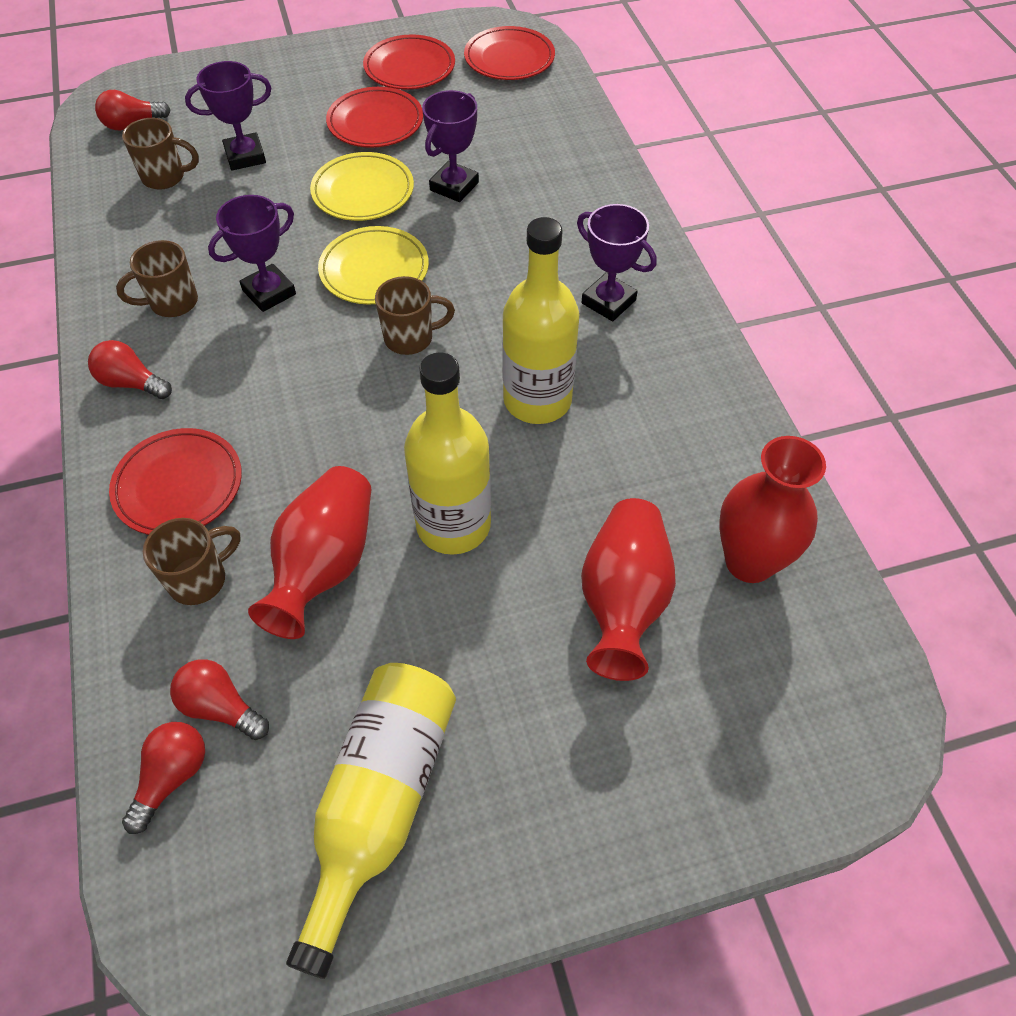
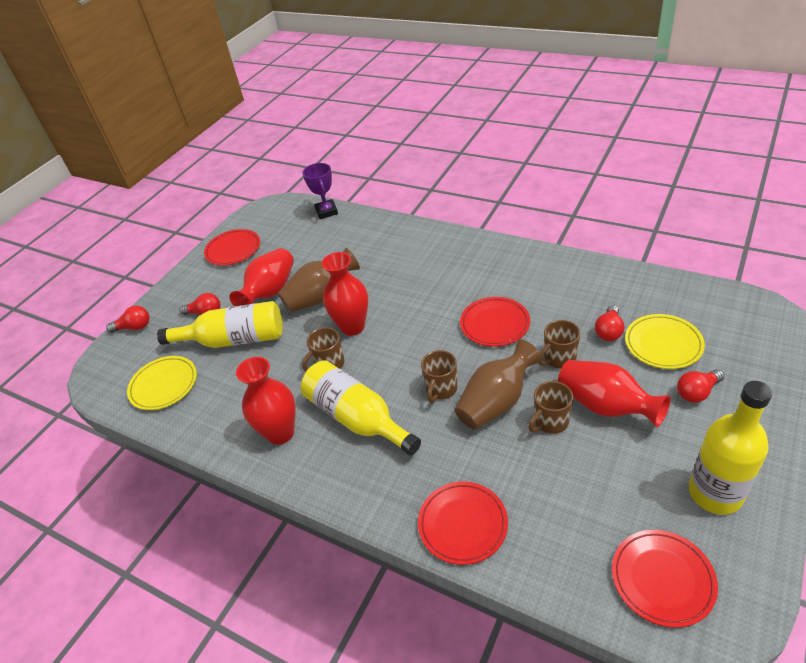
brown vase: 0 -> 2
purple trophy: 4 -> 1
red vase: 3 -> 4

